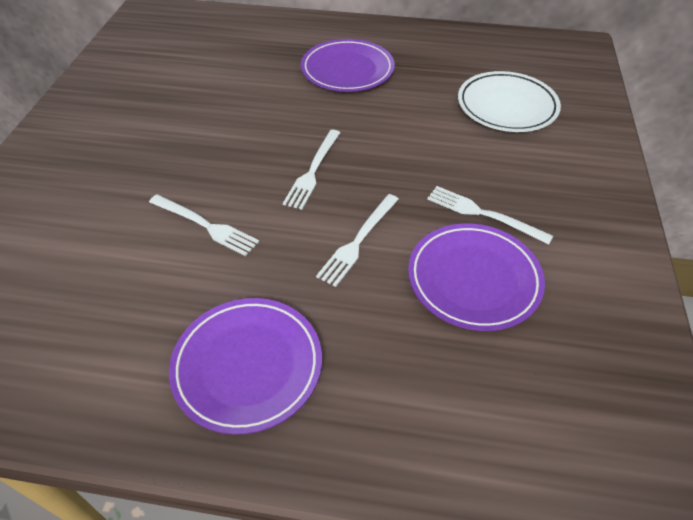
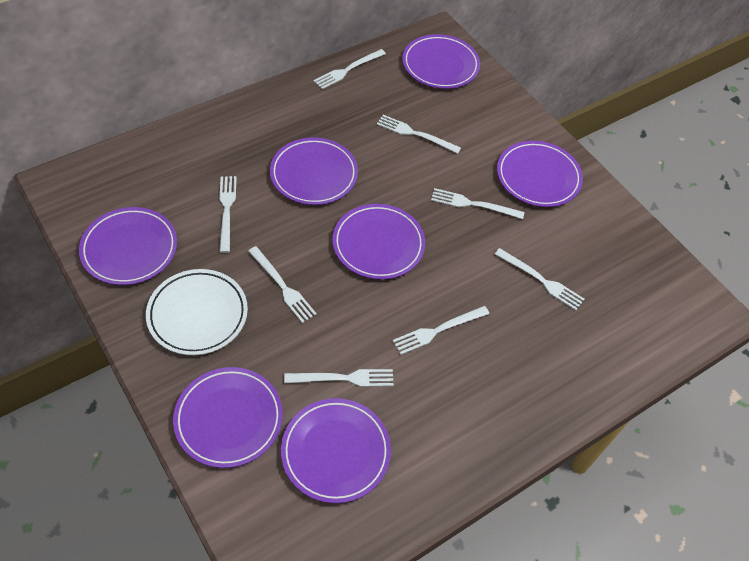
purple plate: 3 -> 7
white fork: 4 -> 8

